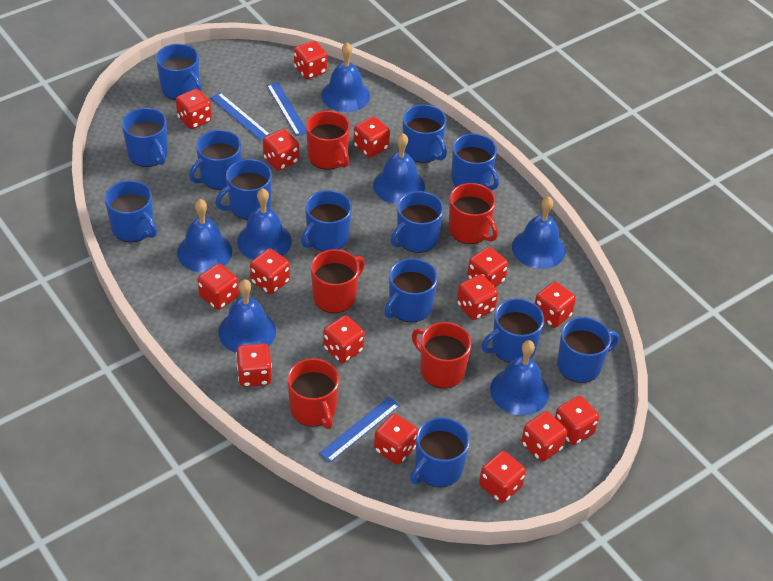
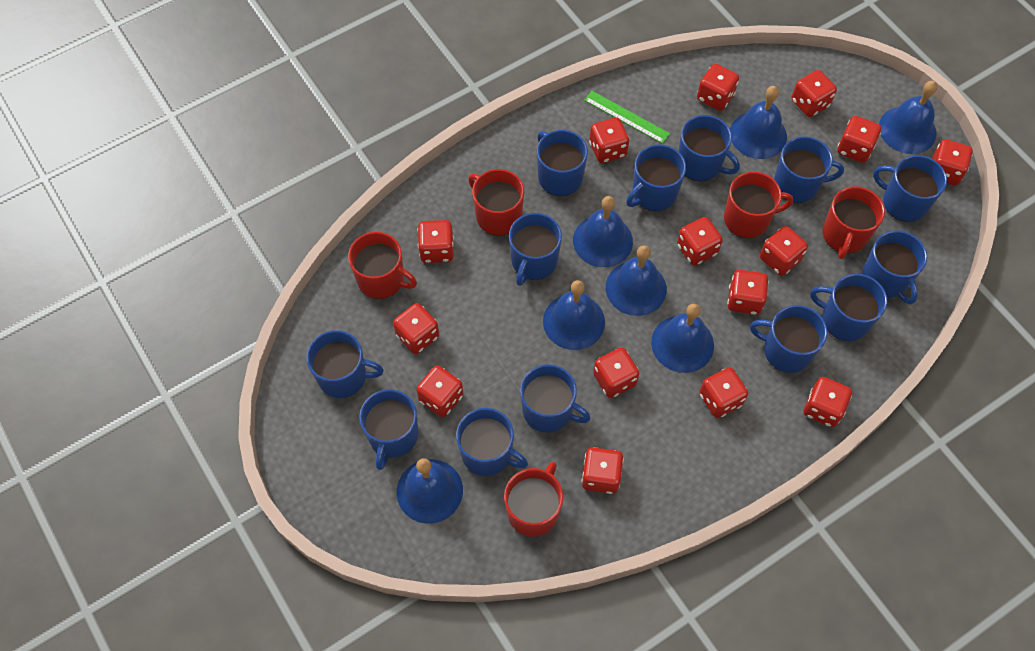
blue ruler: 3 -> 0
green ruler: 0 -> 1

